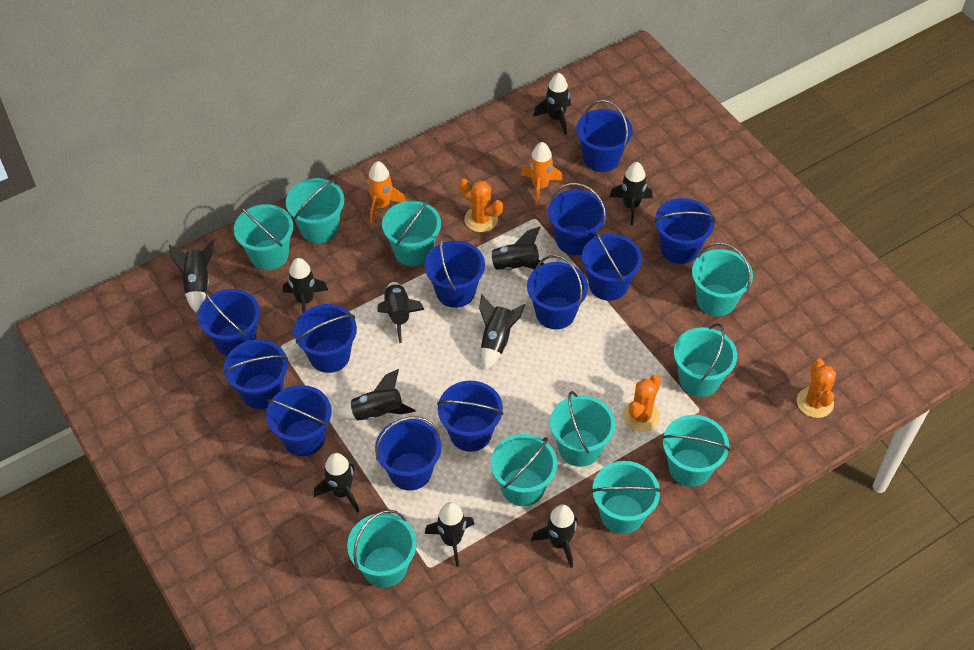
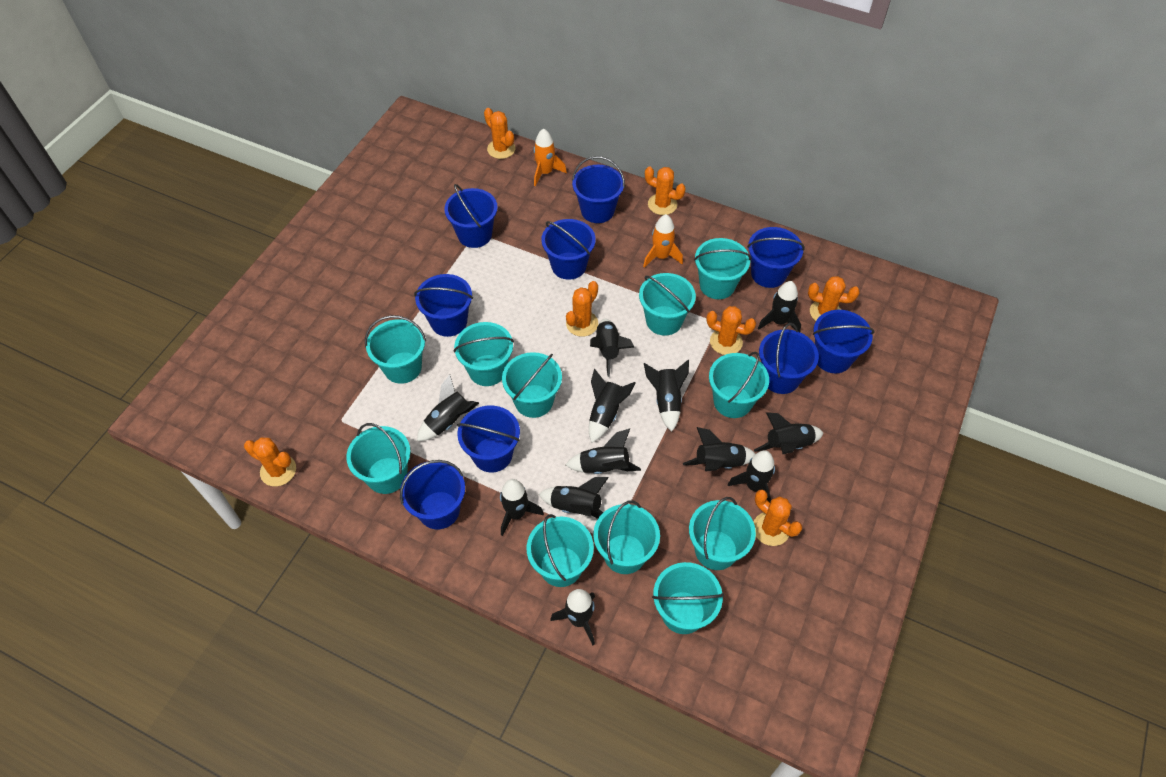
black rocket: 11 -> 12
blue bucket: 12 -> 9
orange cactus: 3 -> 7
turquoise bucket: 10 -> 11

